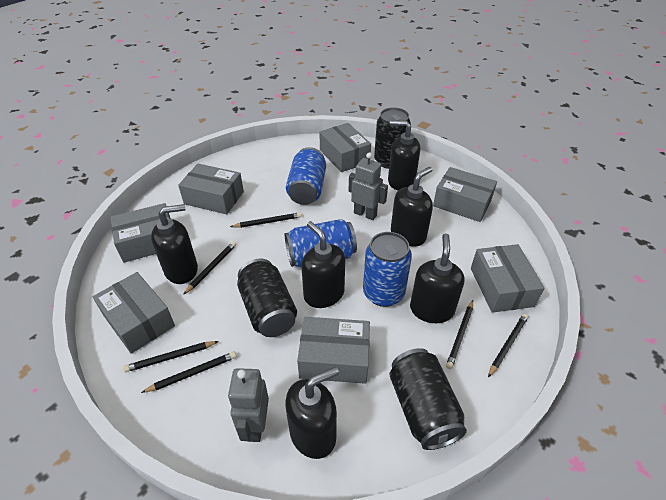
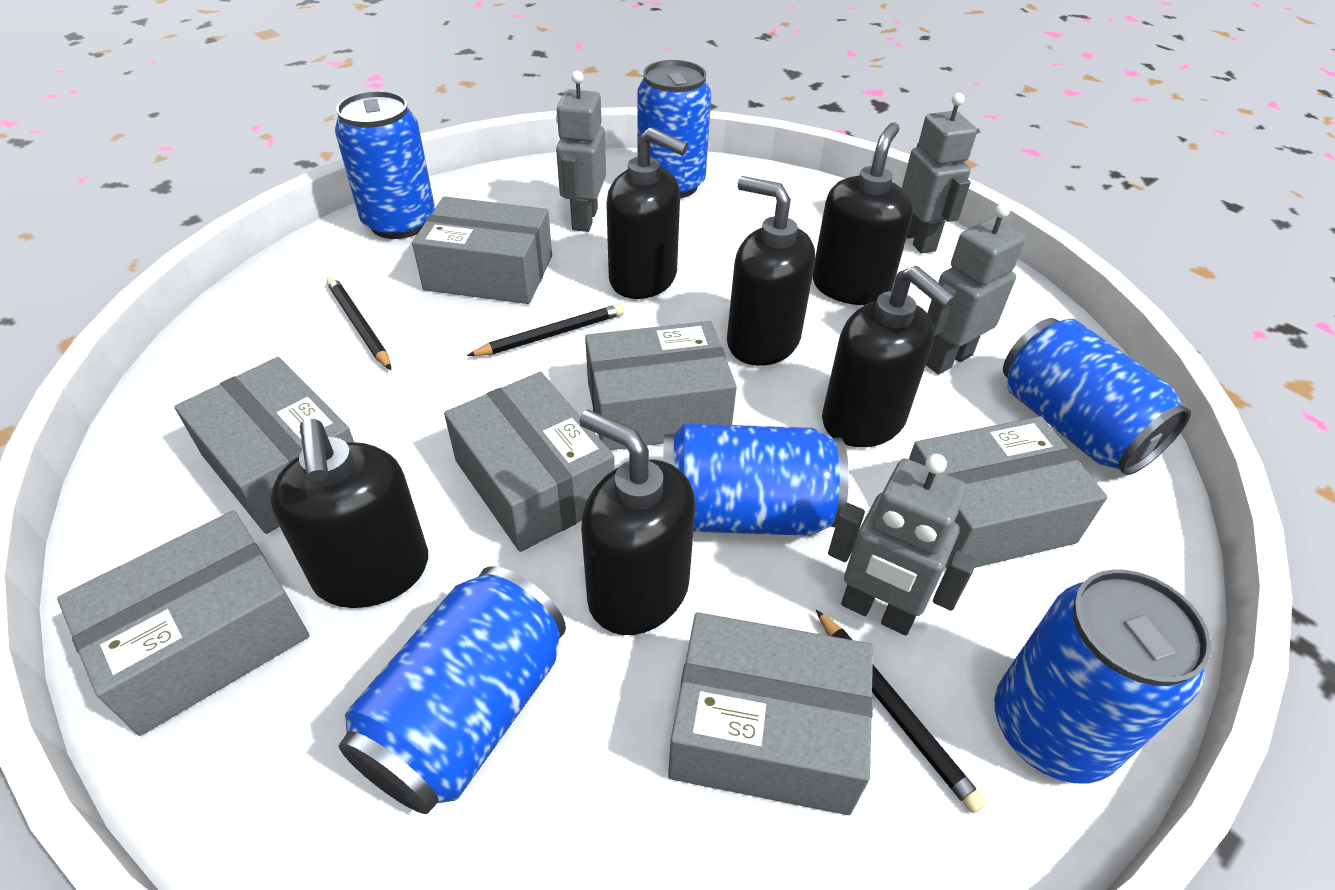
black can: 3 -> 0
black pencil: 6 -> 3
blue can: 3 -> 6
grey robot: 2 -> 4

